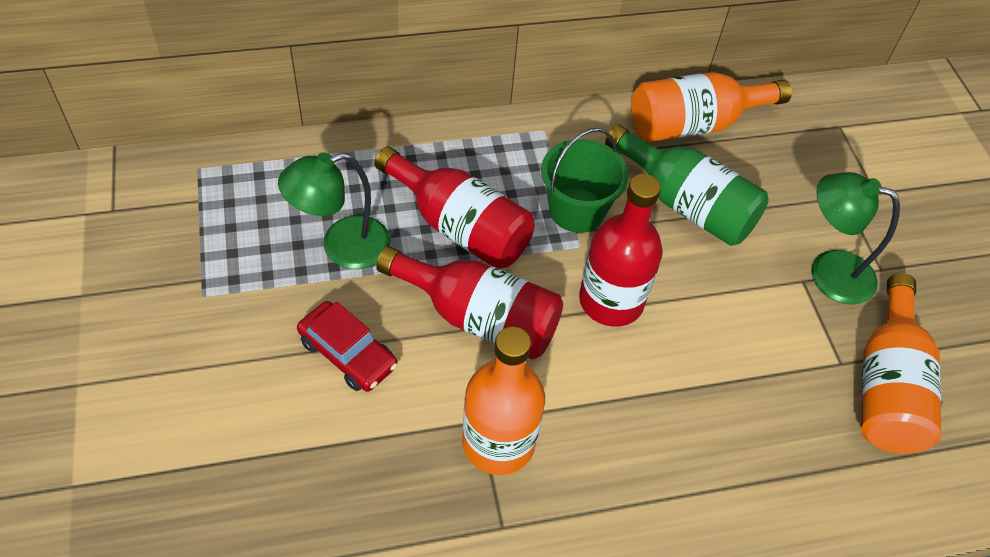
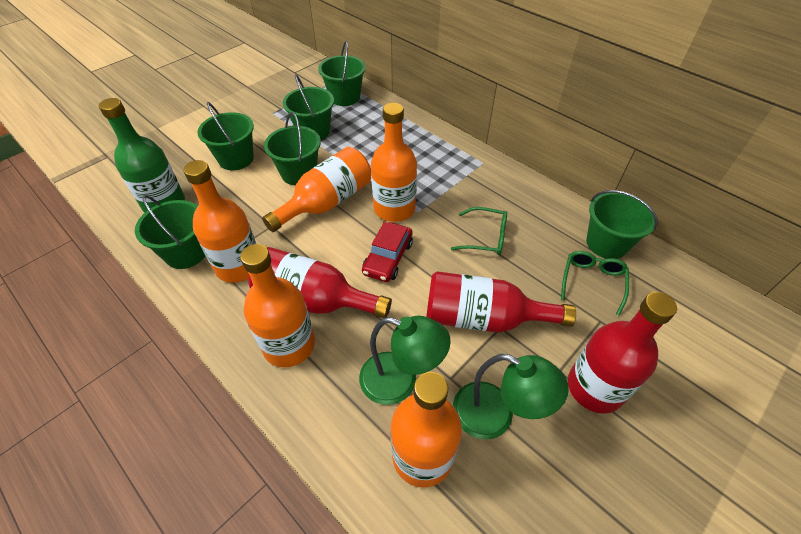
green bucket: 1 -> 6
green glasses: 0 -> 2
orange bottle: 3 -> 5

